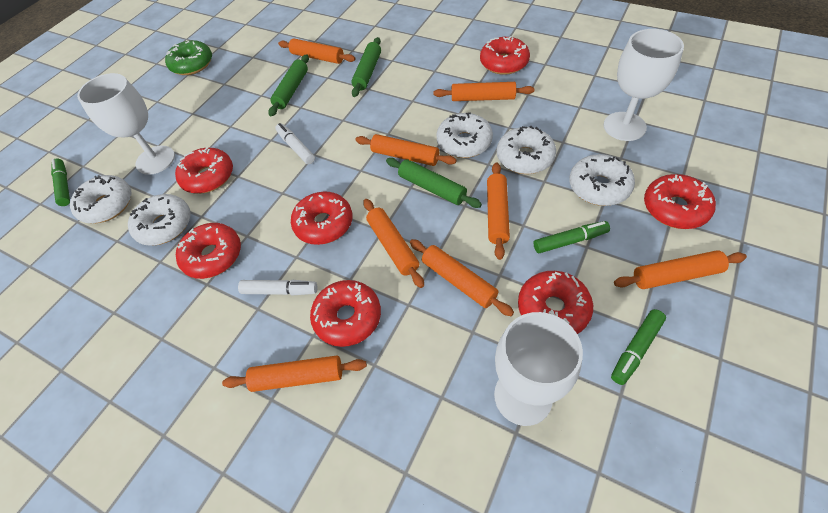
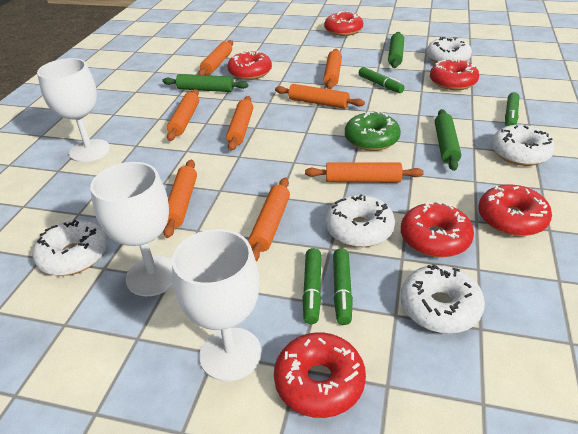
green marker: 3 -> 4
red donut: 7 -> 6
white marker: 2 -> 0

